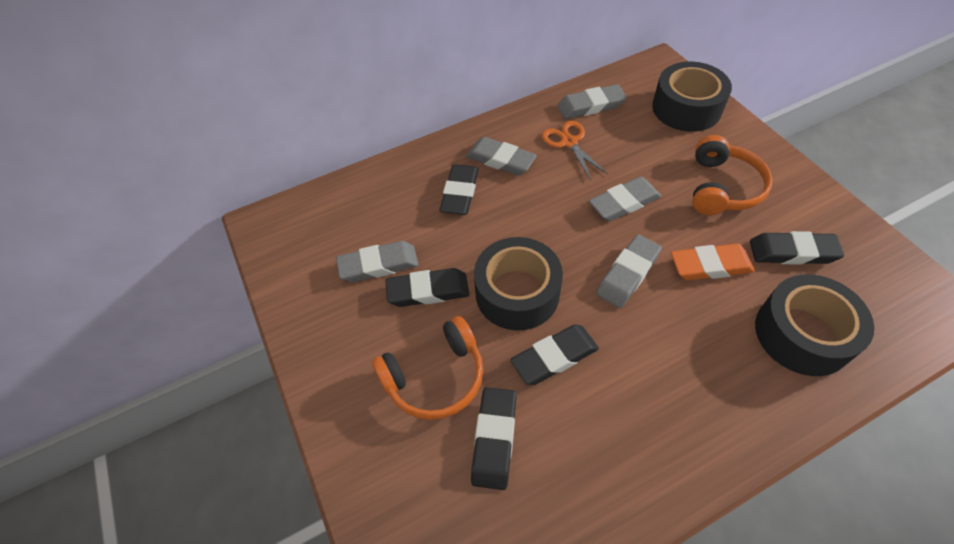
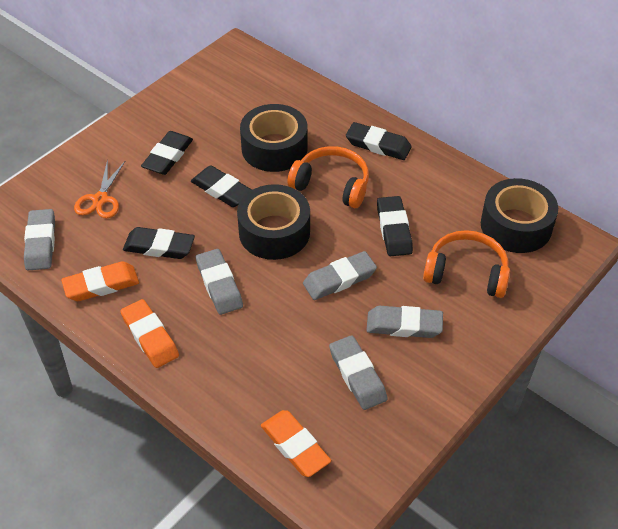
orange eraser: 1 -> 3

